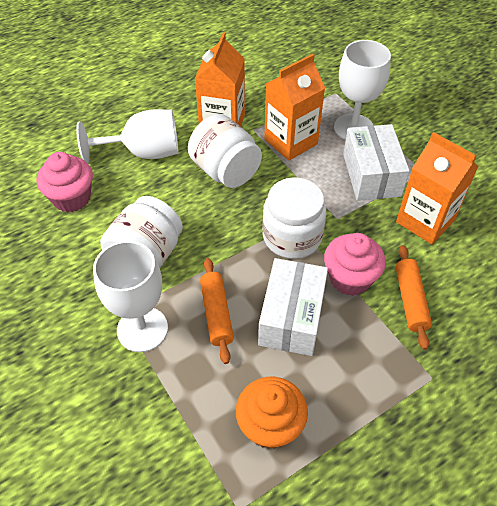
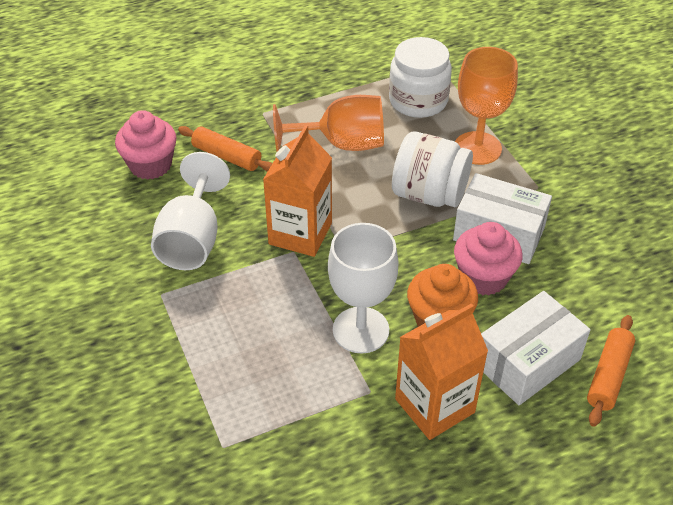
orange carton: 3 -> 2
orange goblet: 0 -> 2
white goblet: 3 -> 2
white jar: 3 -> 2

